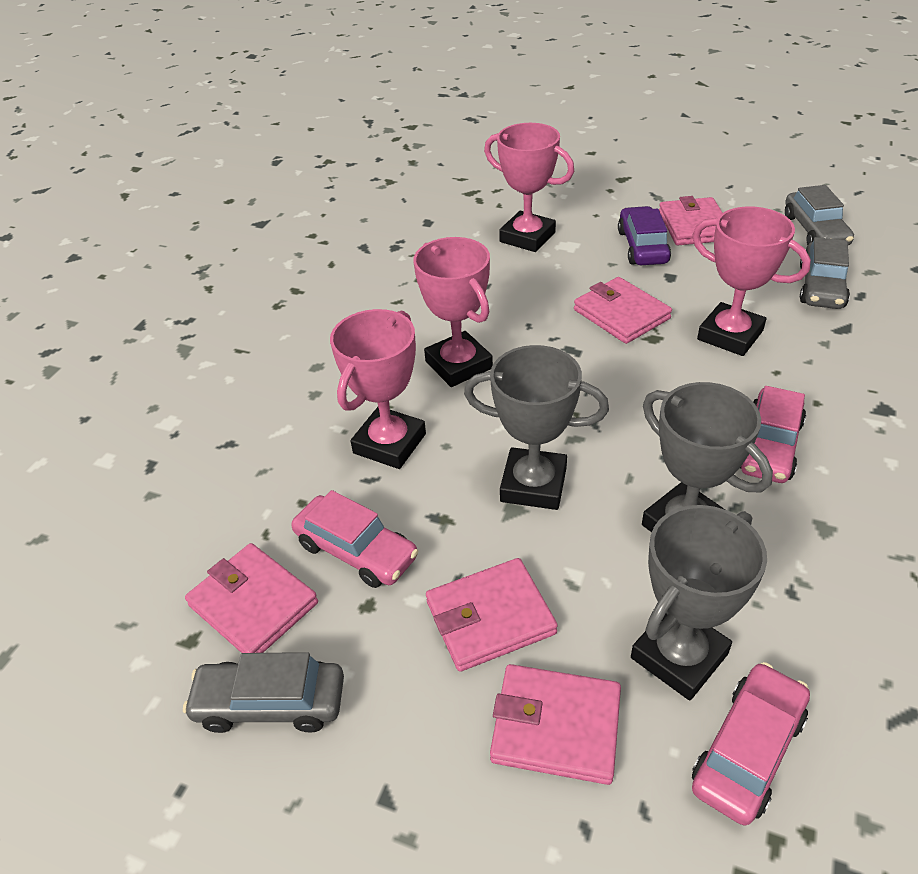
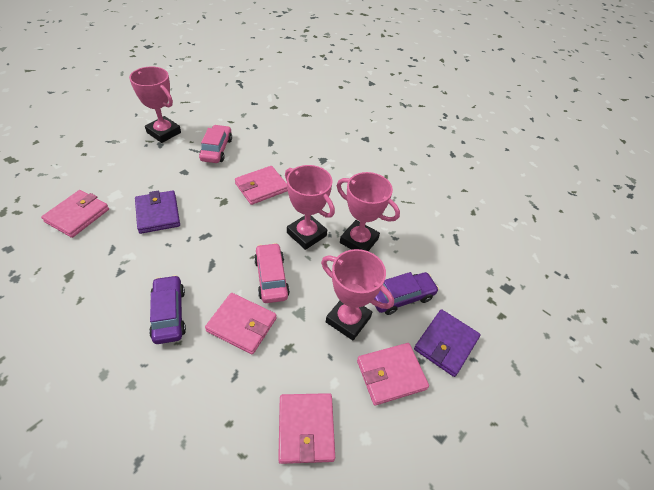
grey car: 3 -> 0
grey trophy: 3 -> 0
pink car: 3 -> 2
purple car: 1 -> 2
purple wallet: 0 -> 2

